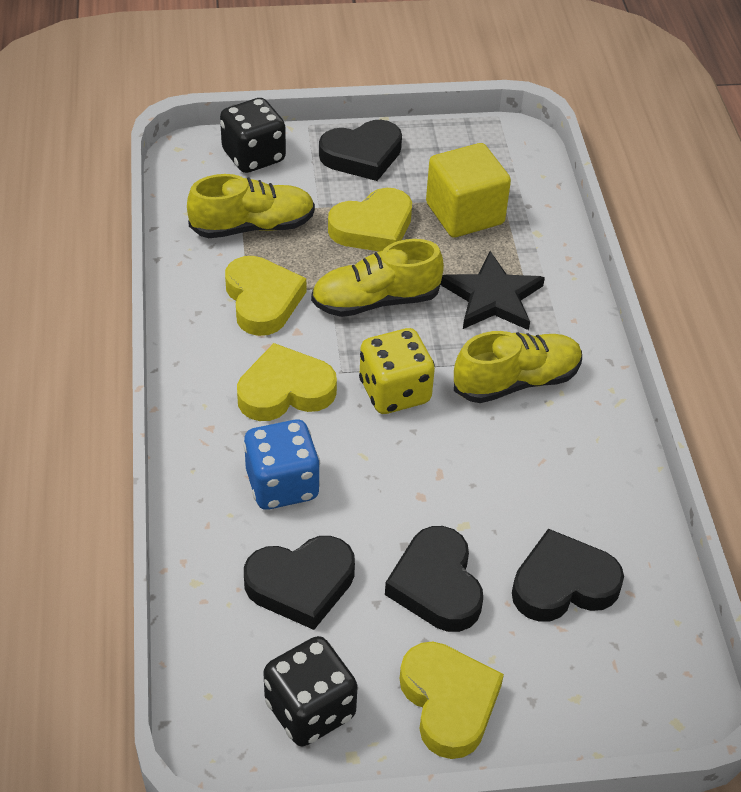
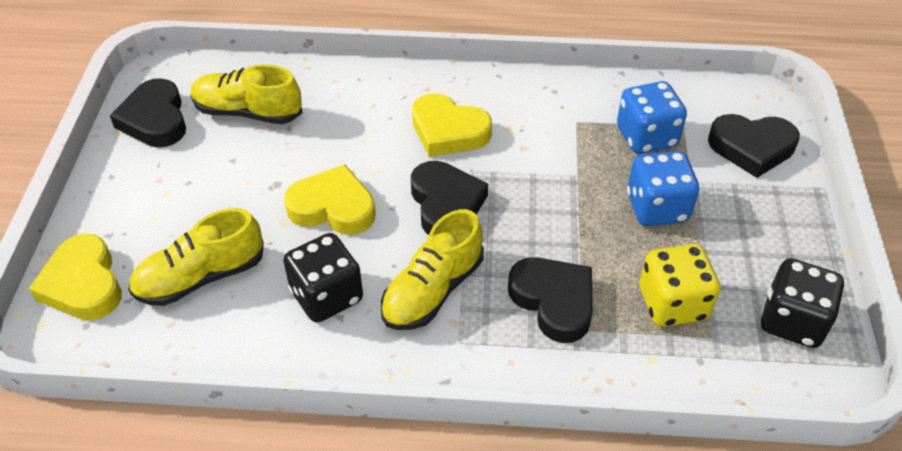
black star: 1 -> 0
blue dice: 1 -> 2
yellow cube: 1 -> 0
yellow heart: 4 -> 3

